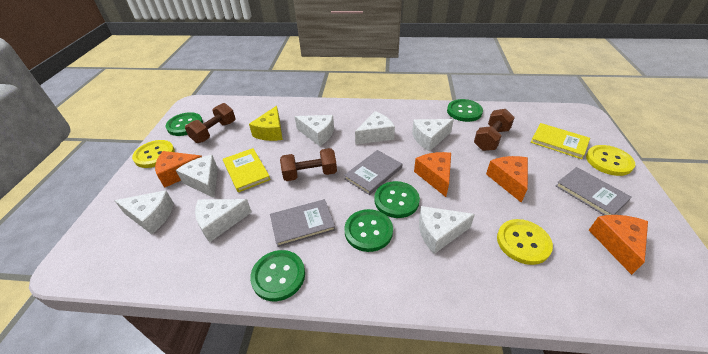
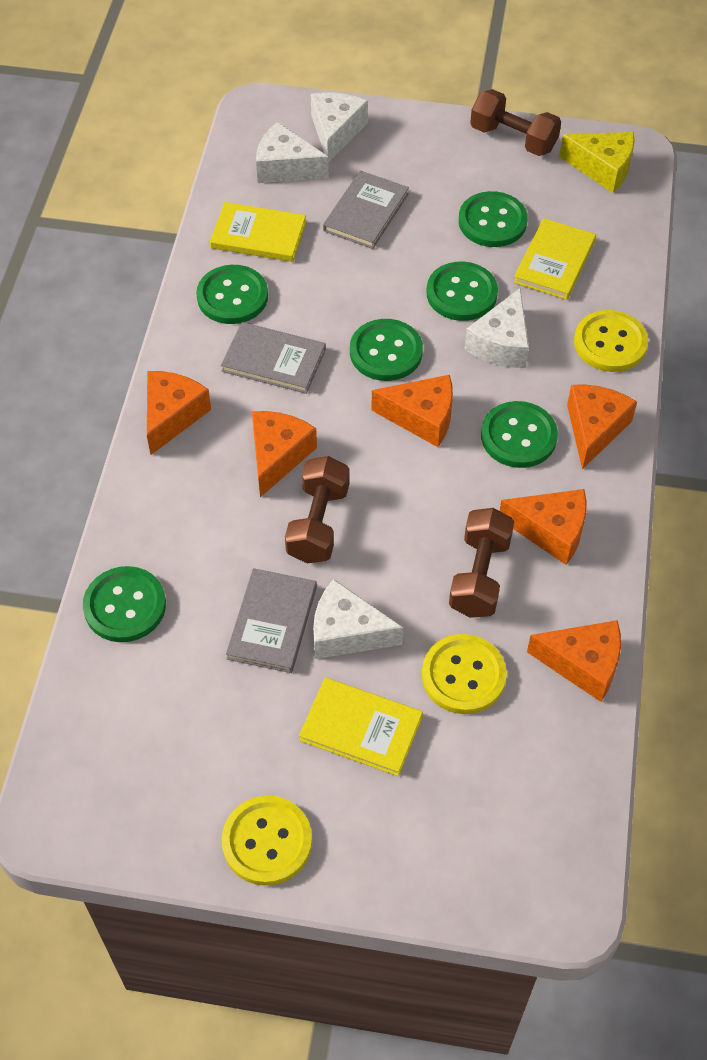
green button: 5 -> 6
orange cheese: 4 -> 6
white cheese: 7 -> 4
yellow book: 2 -> 3

